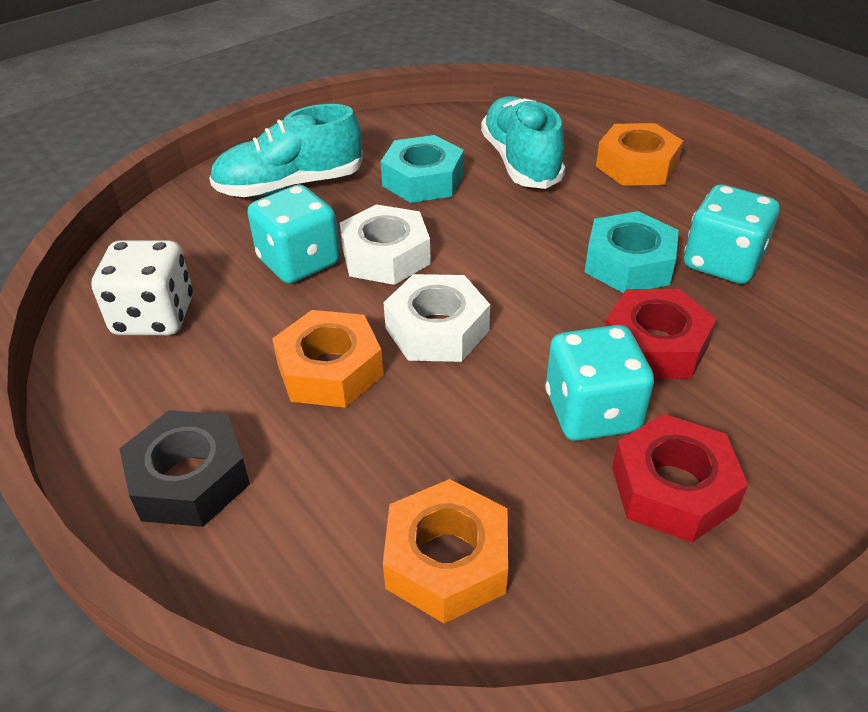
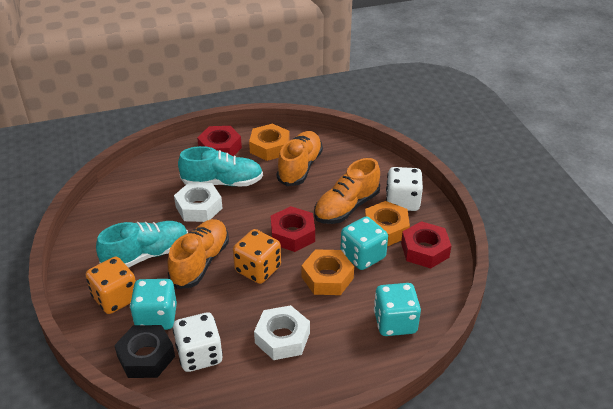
orange dice: 0 -> 2
orange shoe: 0 -> 3
red nut: 2 -> 3
turquoise nut: 2 -> 0
white dice: 1 -> 2

